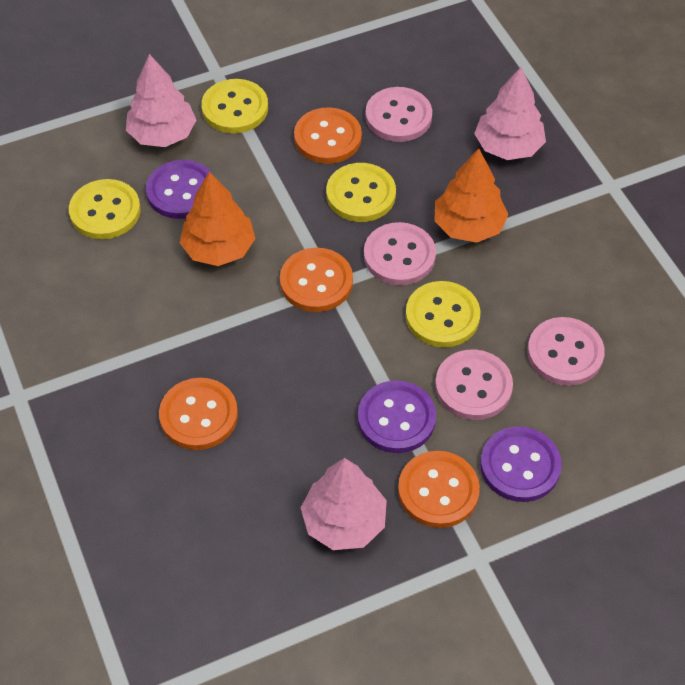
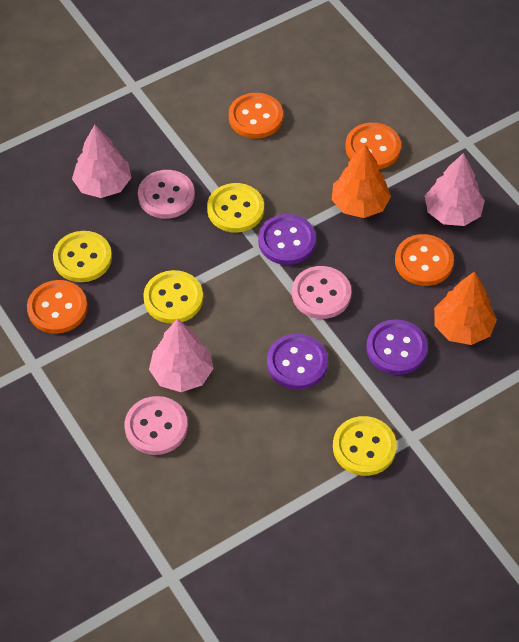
pink button: 4 -> 3

